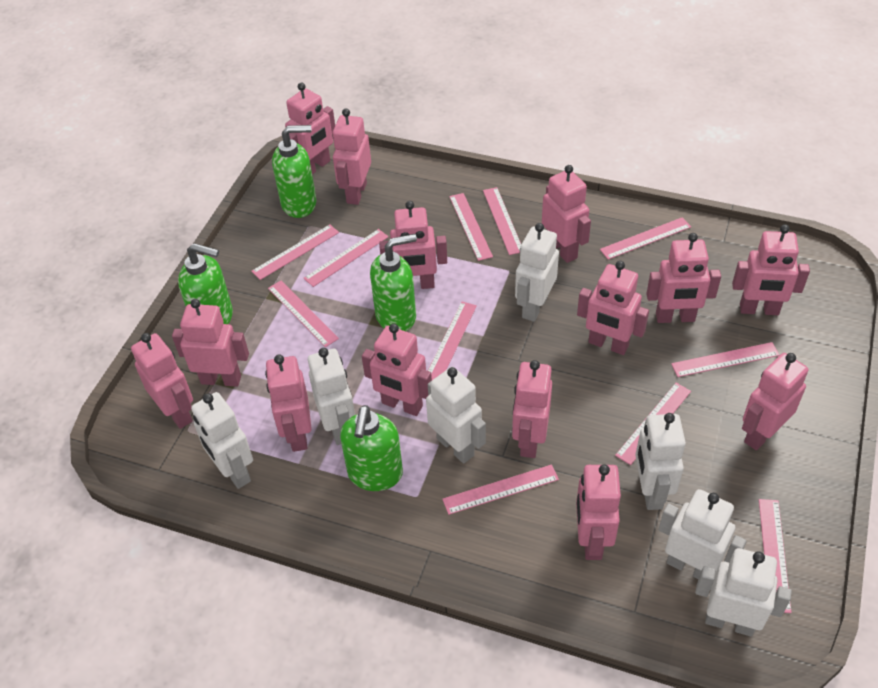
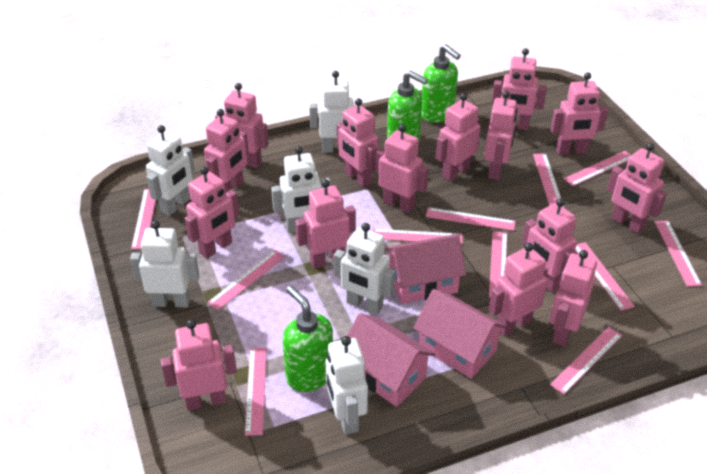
green soap dispenser: 4 -> 3
pink house: 0 -> 3
pink robot: 14 -> 15
white robot: 7 -> 6

